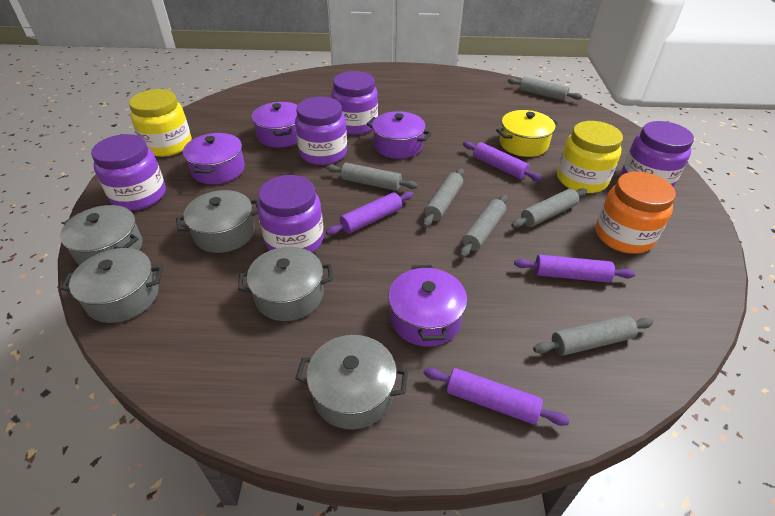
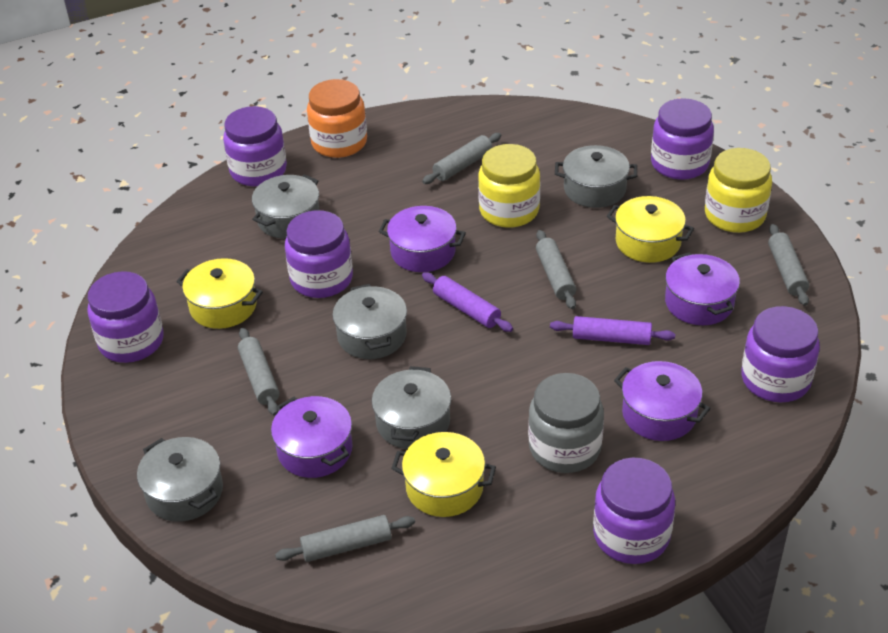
grey jar: 0 -> 1
grey rolling pin: 6 -> 5
purple jar: 5 -> 6
purple rolling pin: 4 -> 2
yellow pot: 1 -> 3

